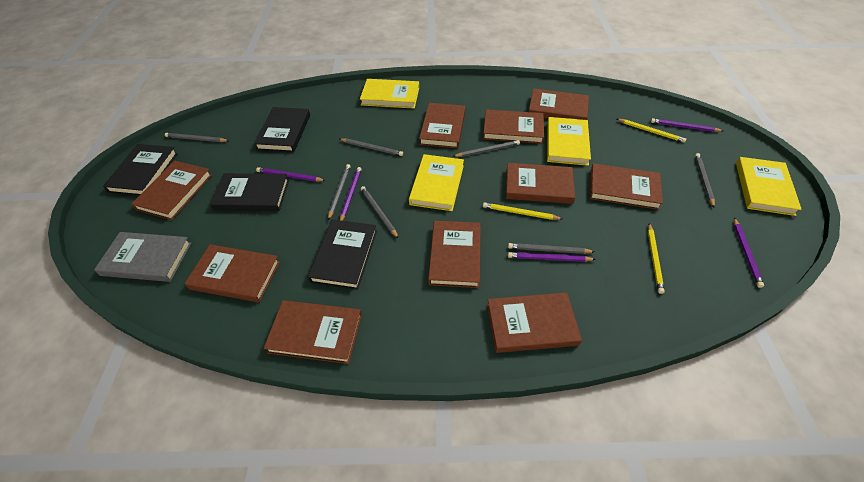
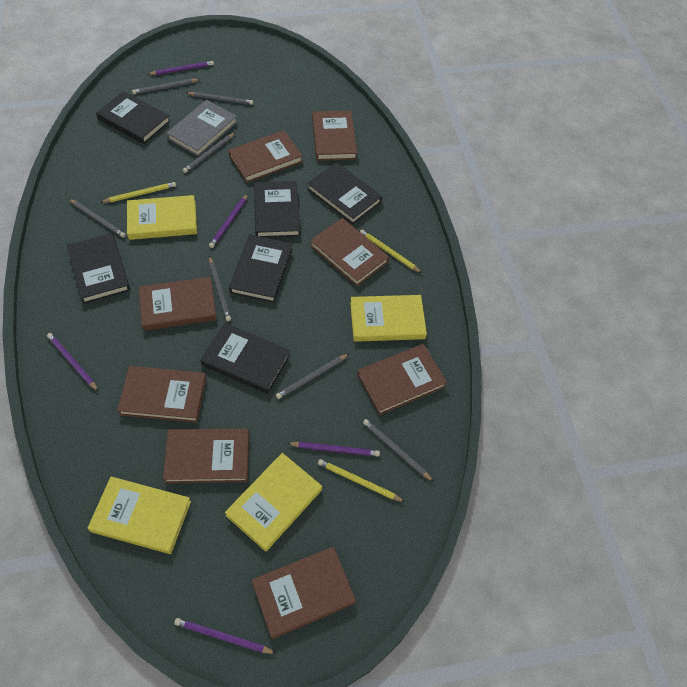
black book: 4 -> 6
brown book: 10 -> 8

